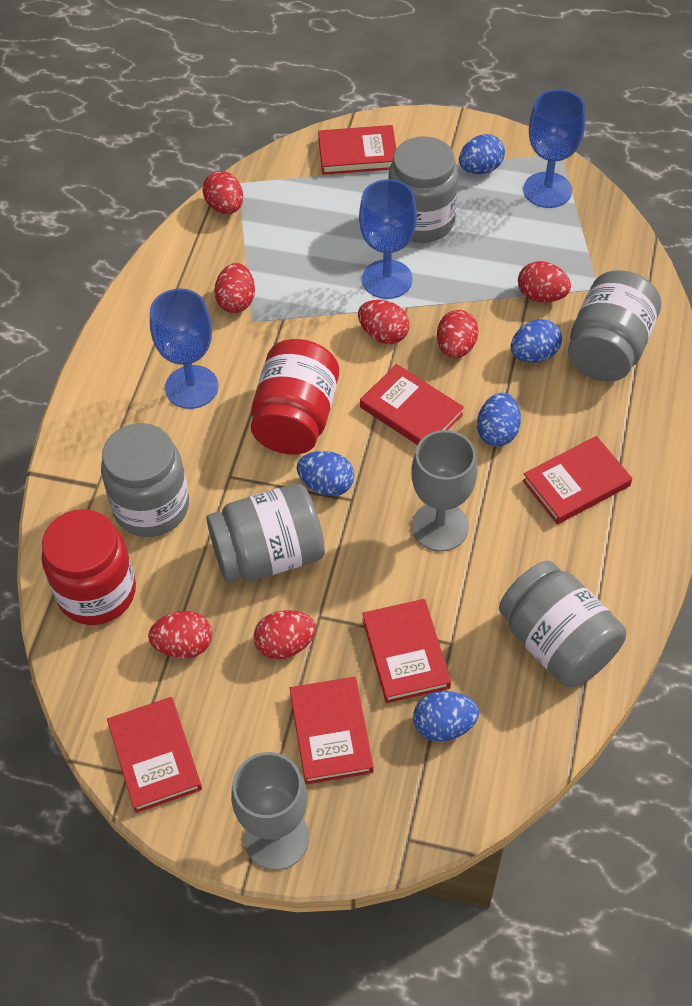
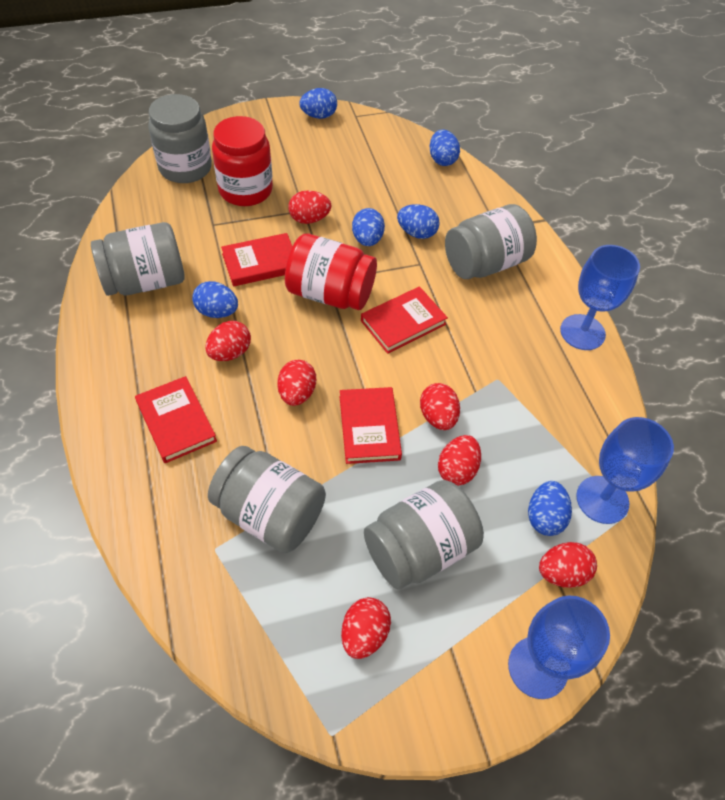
blue egg: 5 -> 6
grey goblet: 2 -> 0
red book: 6 -> 4

